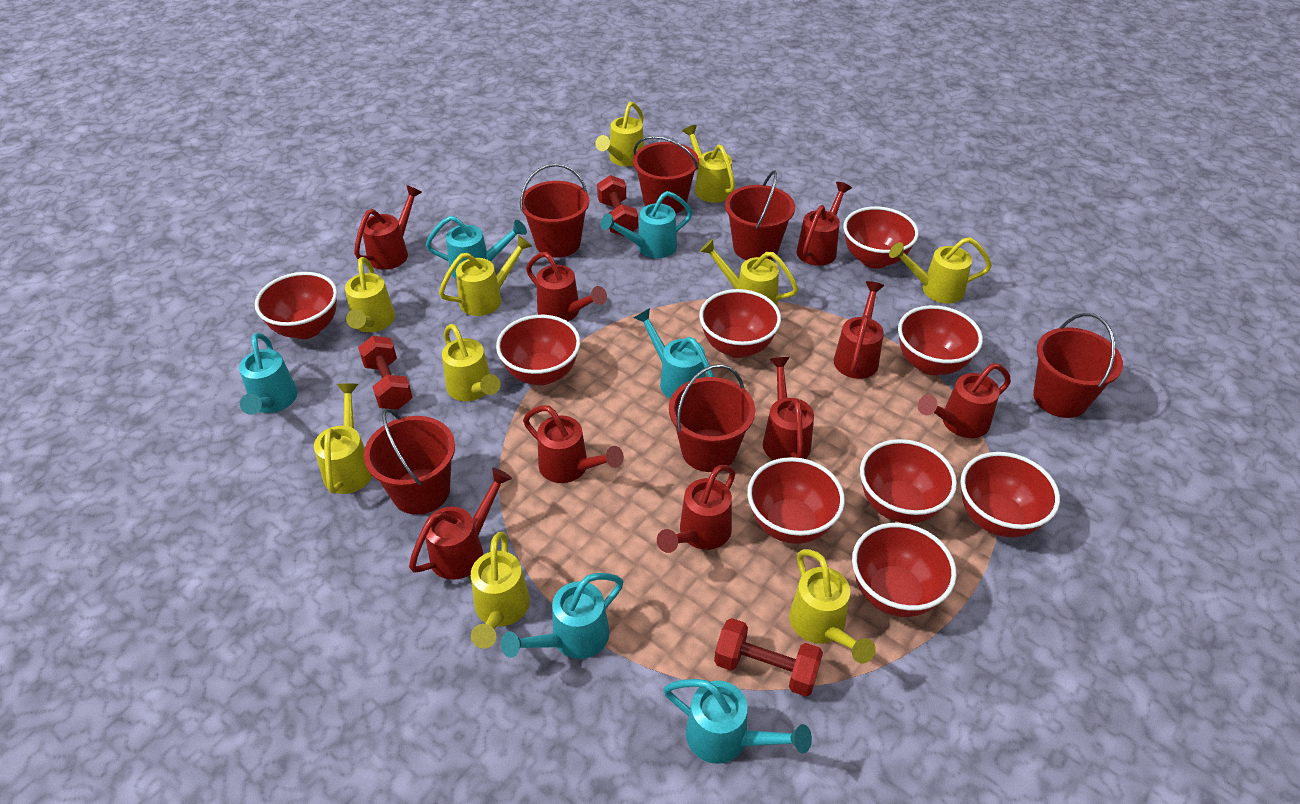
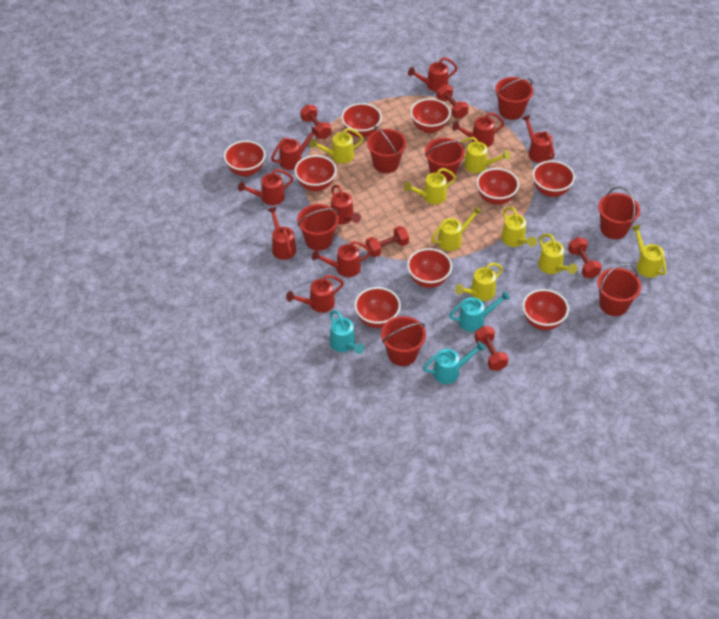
red bucket: 6 -> 7
red dumbbell: 3 -> 5
turquoise watering can: 6 -> 3
yellow watering can: 10 -> 8

